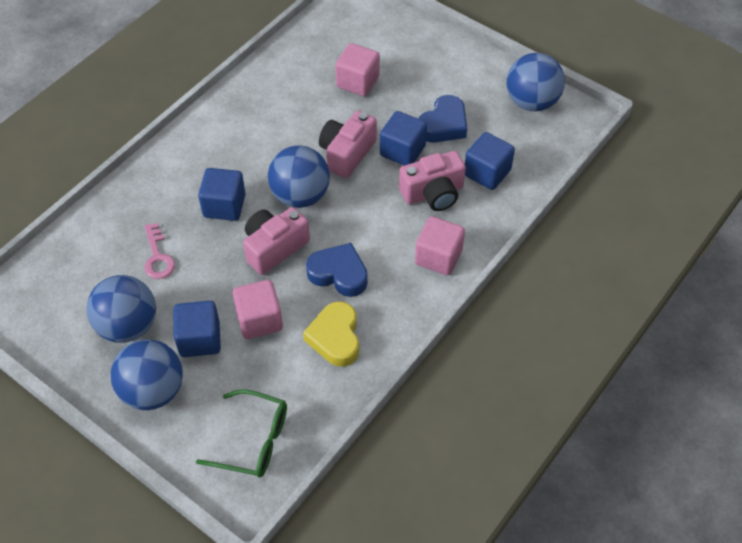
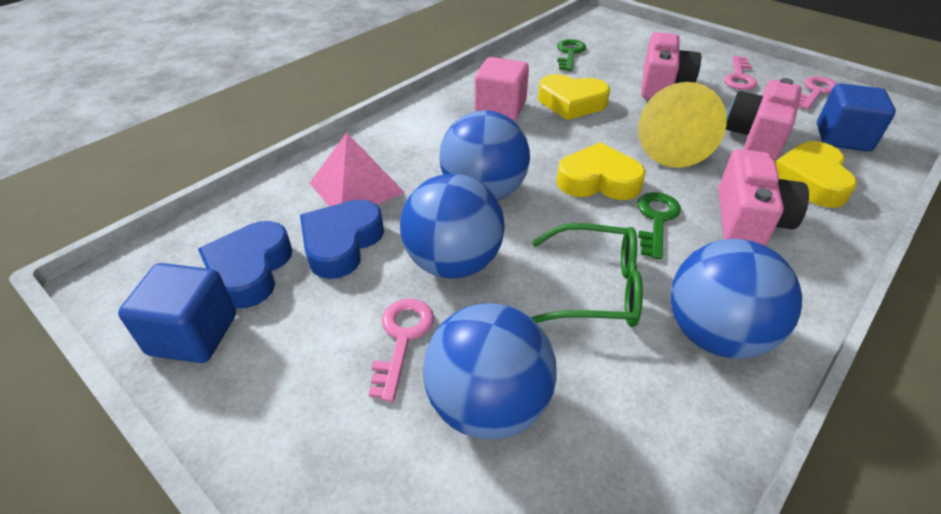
blue cube: 4 -> 2
green key: 0 -> 2
pink cube: 3 -> 1
pink key: 1 -> 3
pink pyramid: 0 -> 1
yellow cone: 0 -> 1
yellow heart: 1 -> 3

